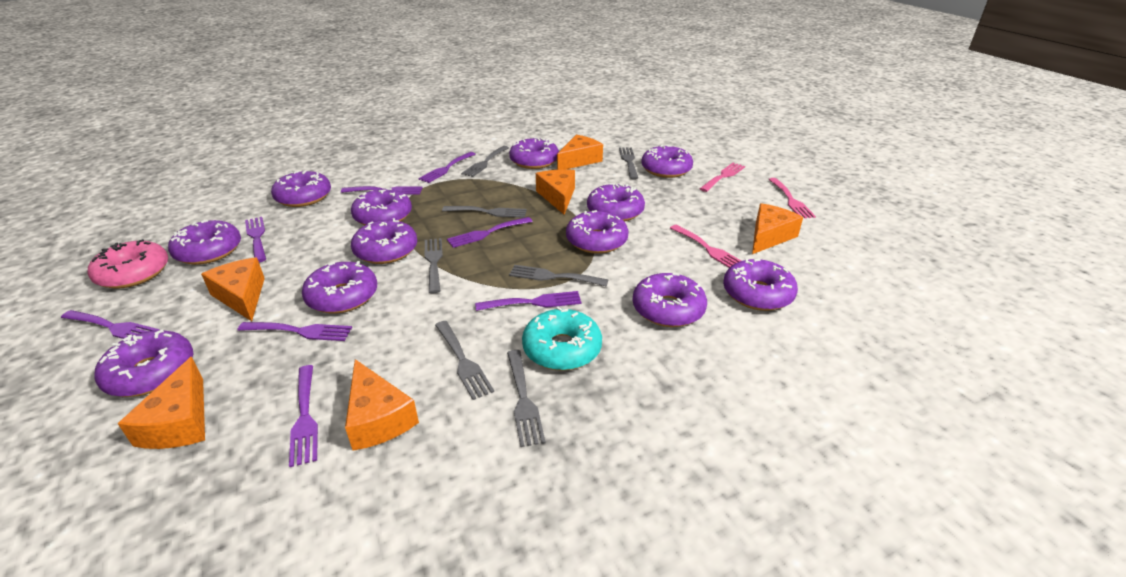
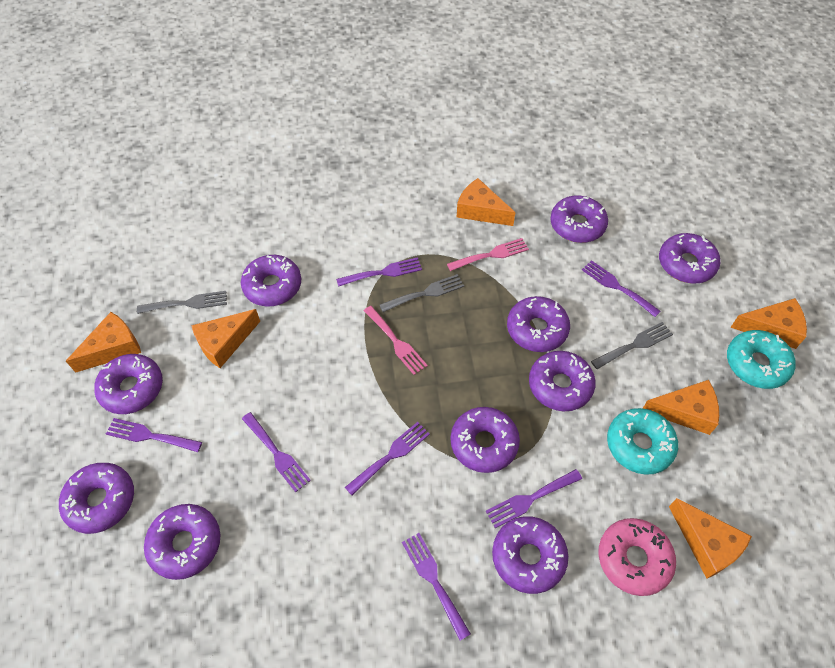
grey fork: 7 -> 3
pink fork: 3 -> 2
purple donut: 12 -> 10
purple fork: 8 -> 7
turquoise donut: 1 -> 2

